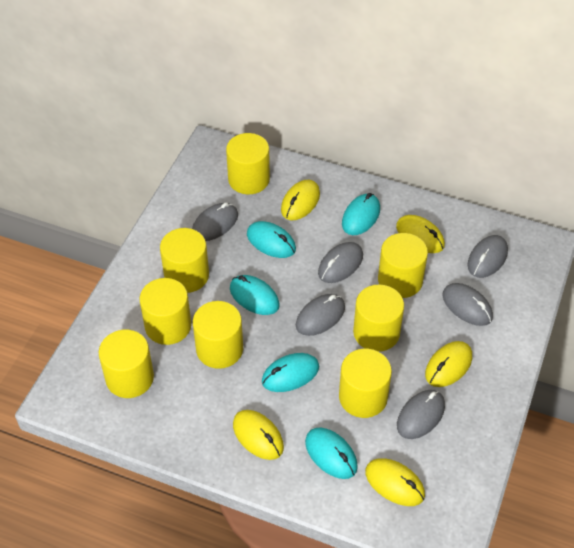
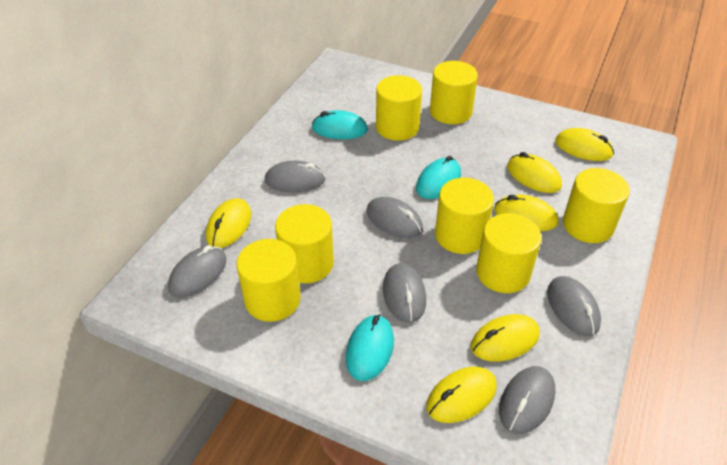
turquoise mouse: 5 -> 3
yellow cylinder: 8 -> 7
yellow mouse: 5 -> 6

